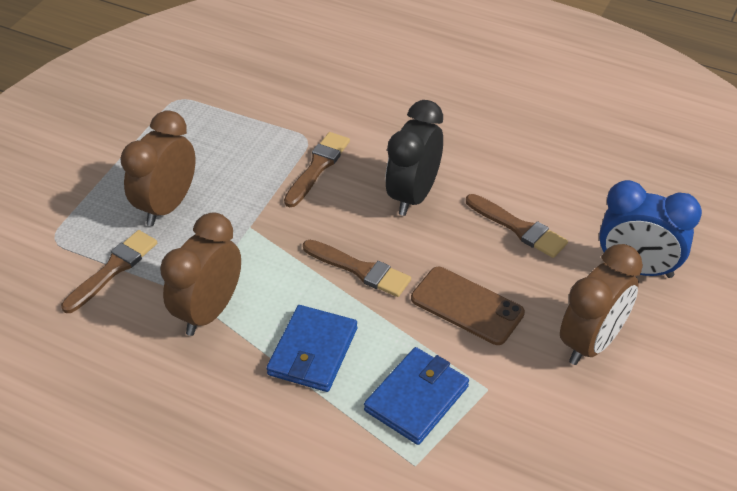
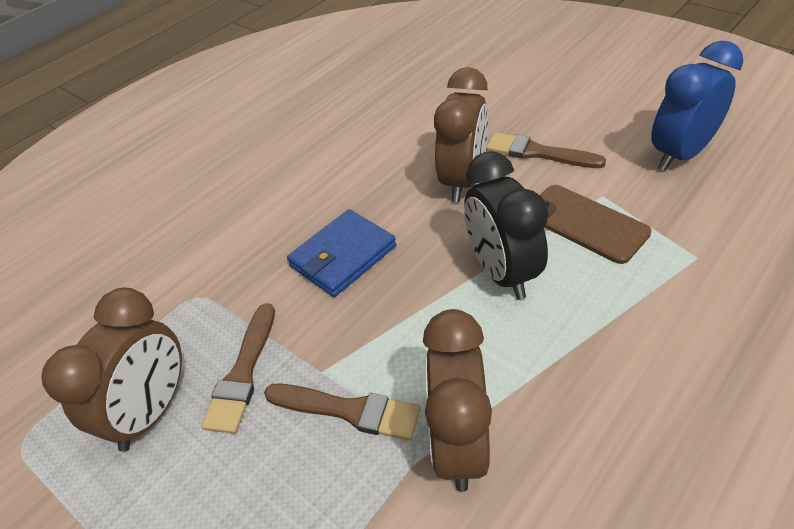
blue wallet: 2 -> 1
brown brush: 4 -> 3

